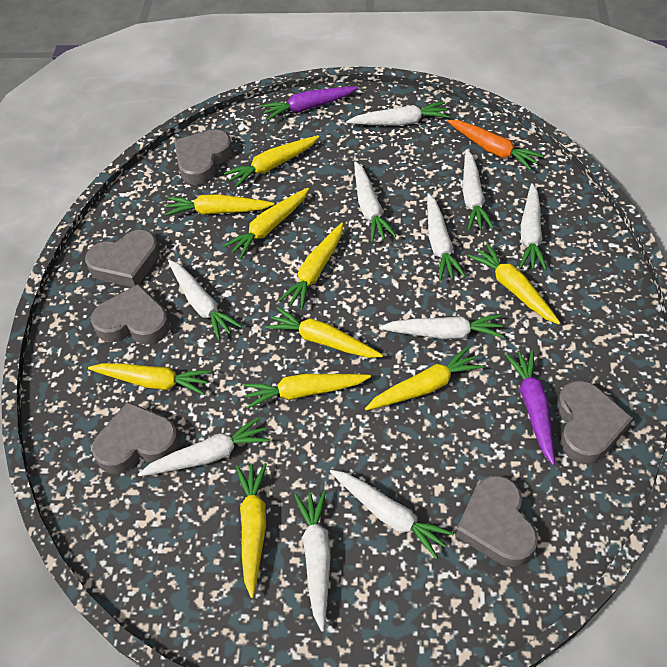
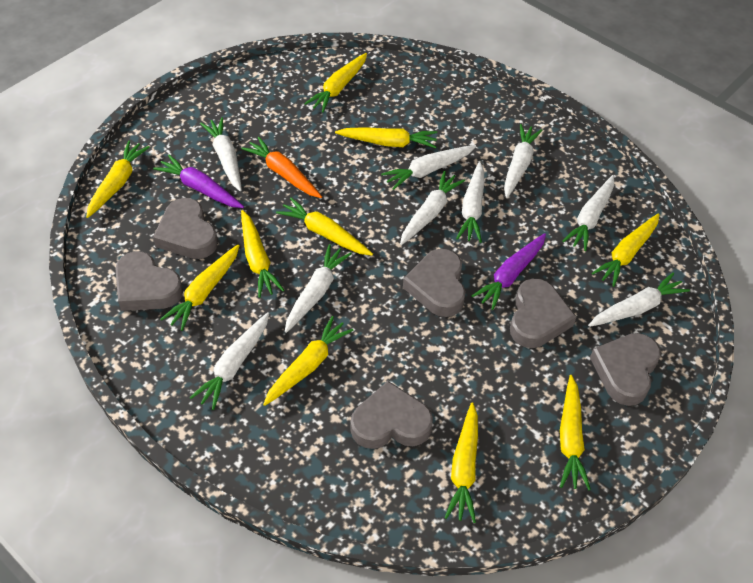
white carrot: 10 -> 9

